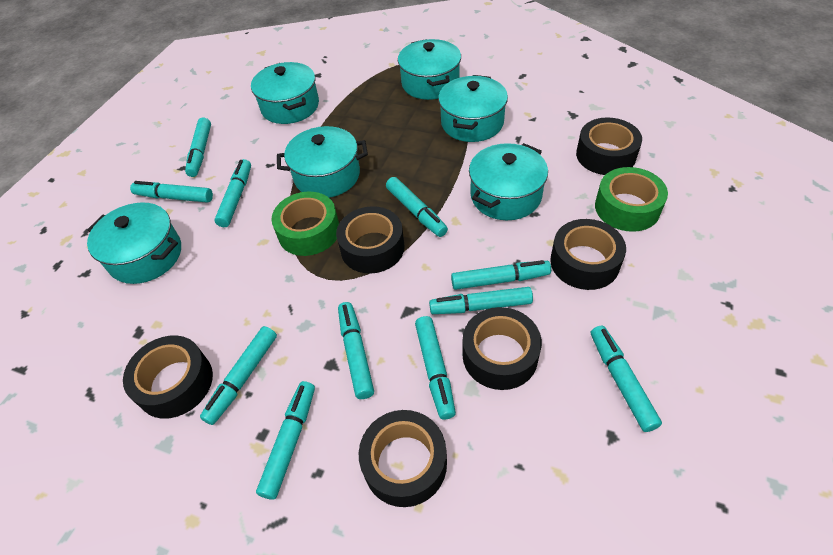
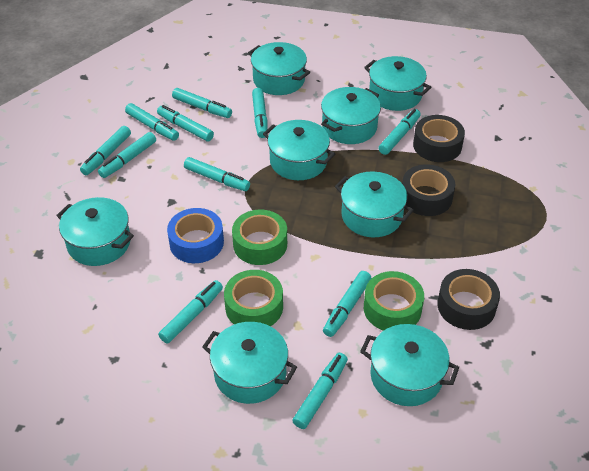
black tape: 6 -> 3
blue tape: 0 -> 1
green tape: 2 -> 3
turquoise pot: 6 -> 8

